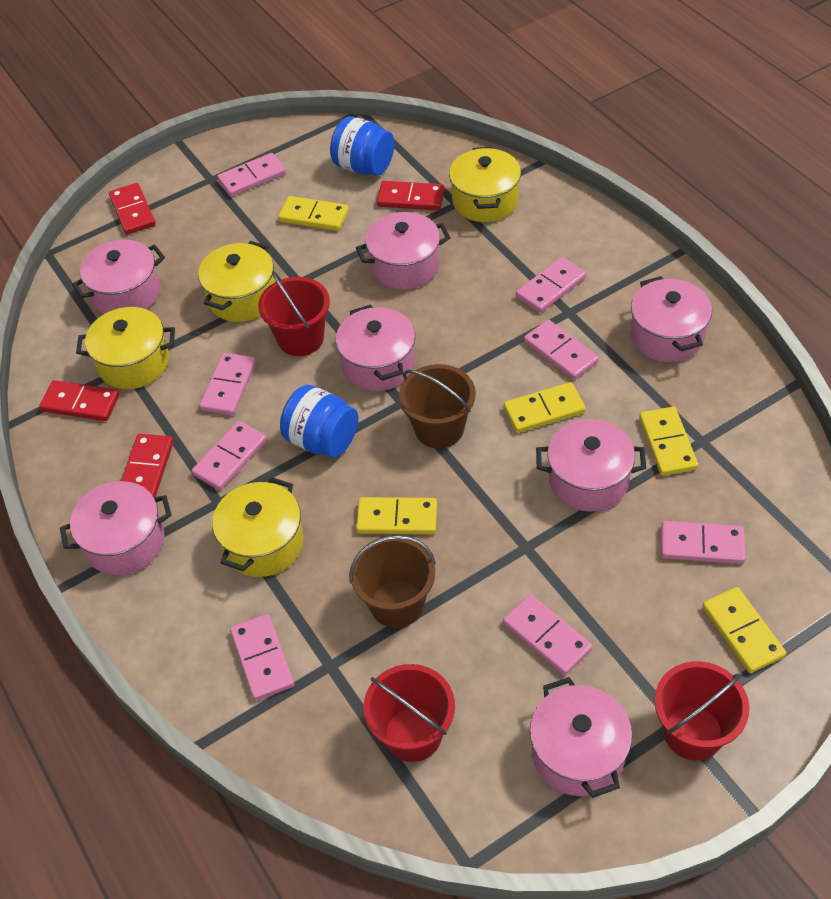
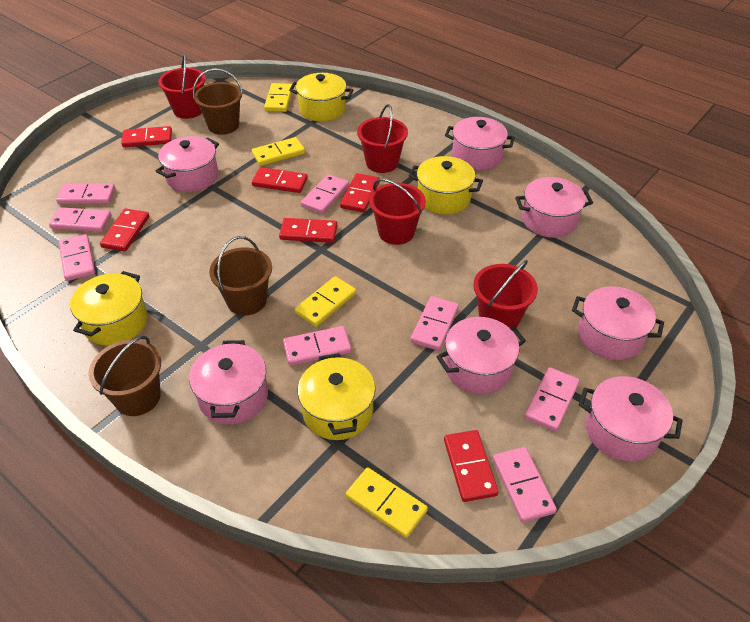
blue jar: 2 -> 0
brown bucket: 2 -> 3
red bucket: 3 -> 4
red domino: 4 -> 6
yellow domino: 5 -> 4

